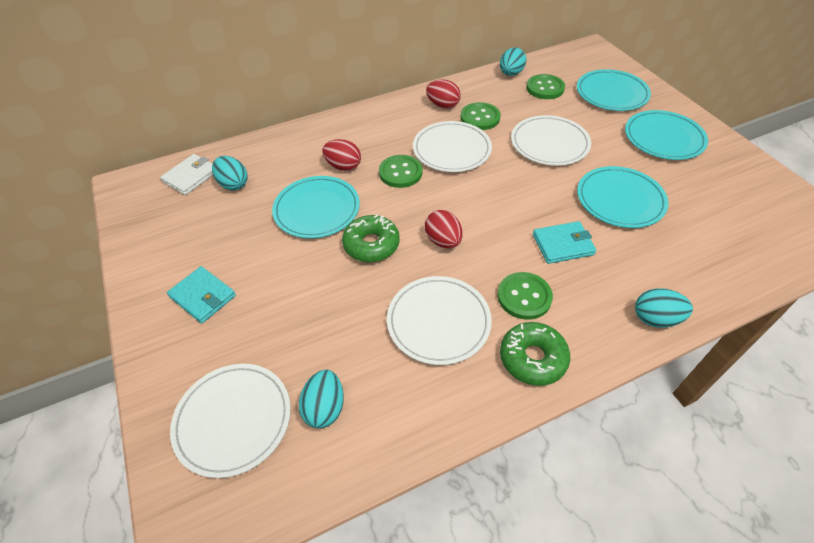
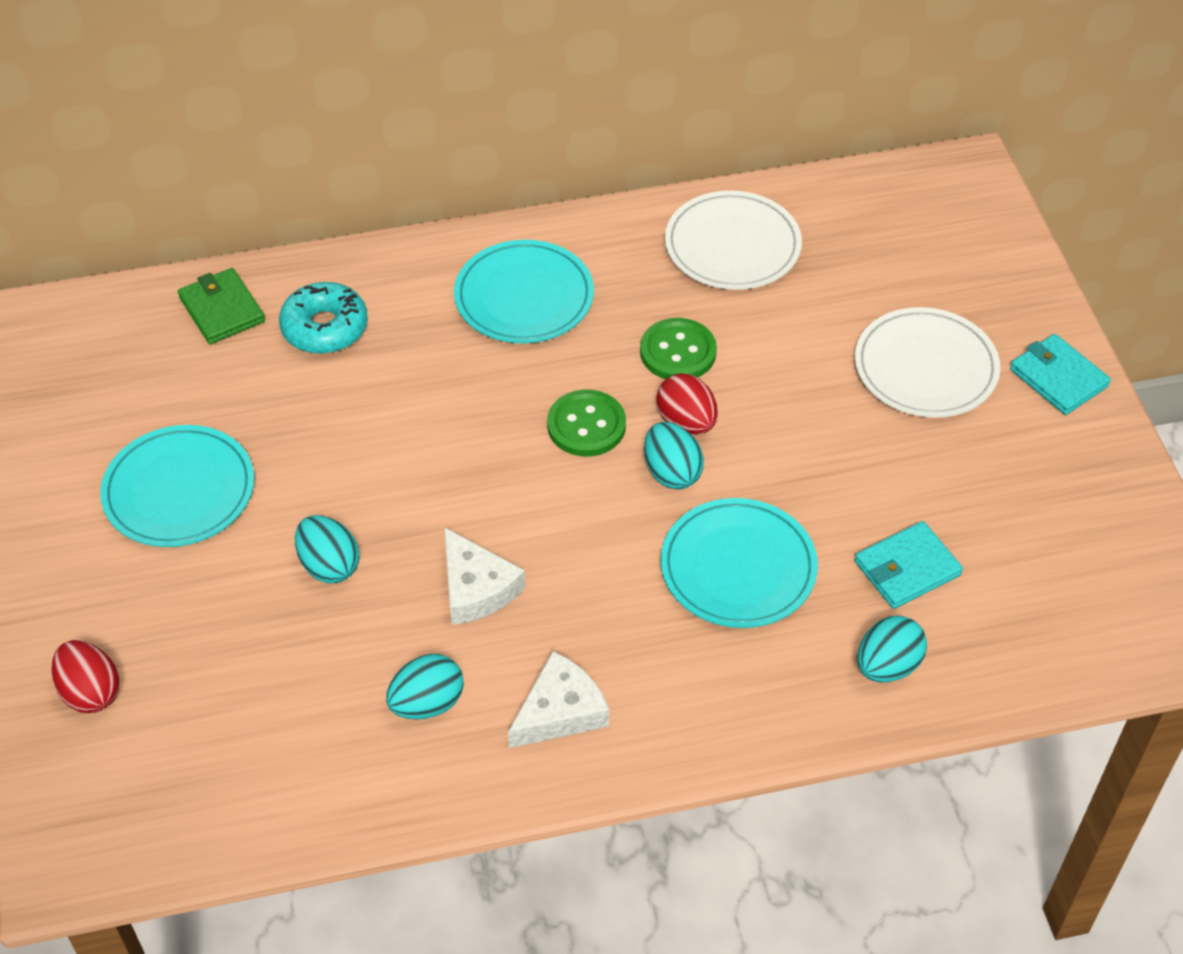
green button: 4 -> 2
green donut: 2 -> 0
green wallet: 0 -> 1
red egg: 3 -> 2
turquoise donut: 0 -> 1
turquoise plate: 4 -> 3
white cheese: 0 -> 2
white plate: 4 -> 2
white wallet: 1 -> 0

